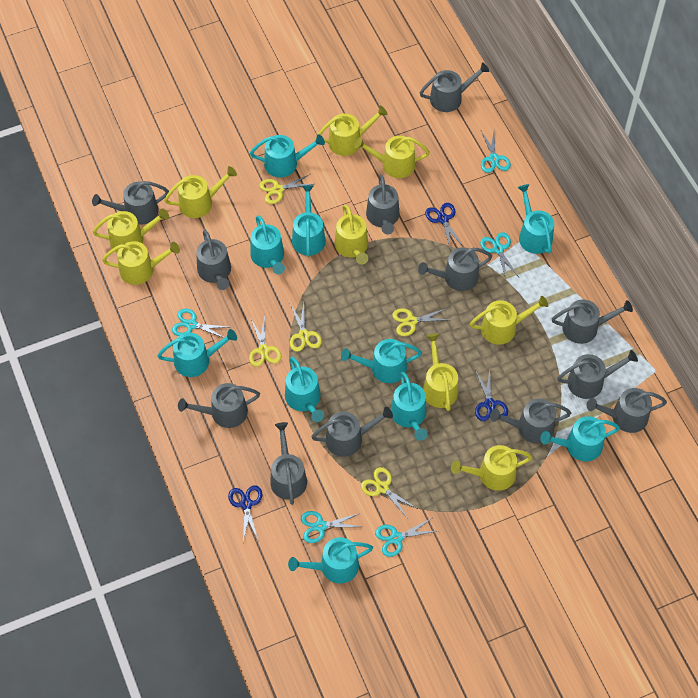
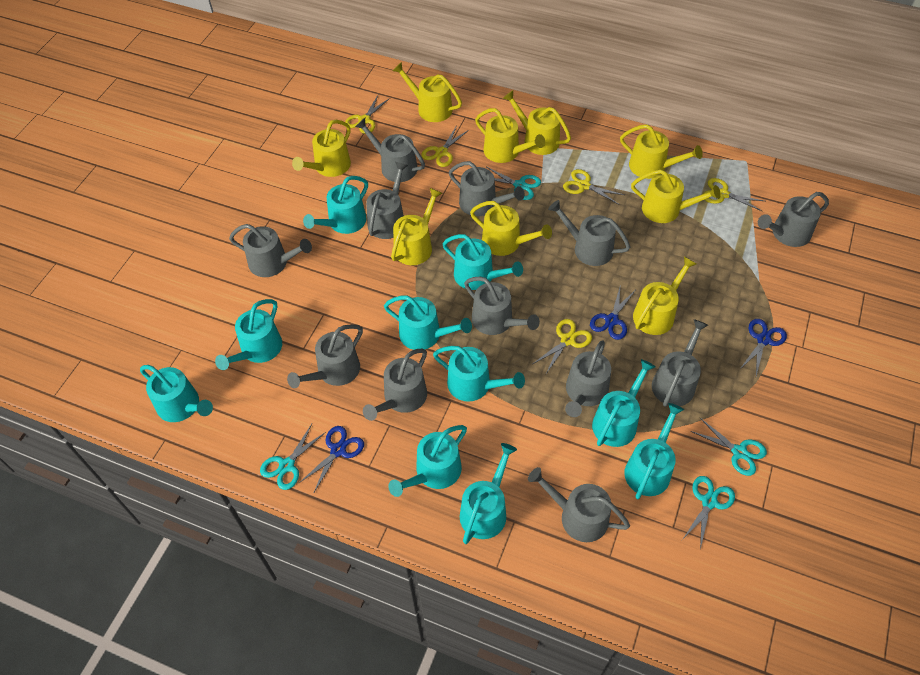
turquoise scissors: 5 -> 4

